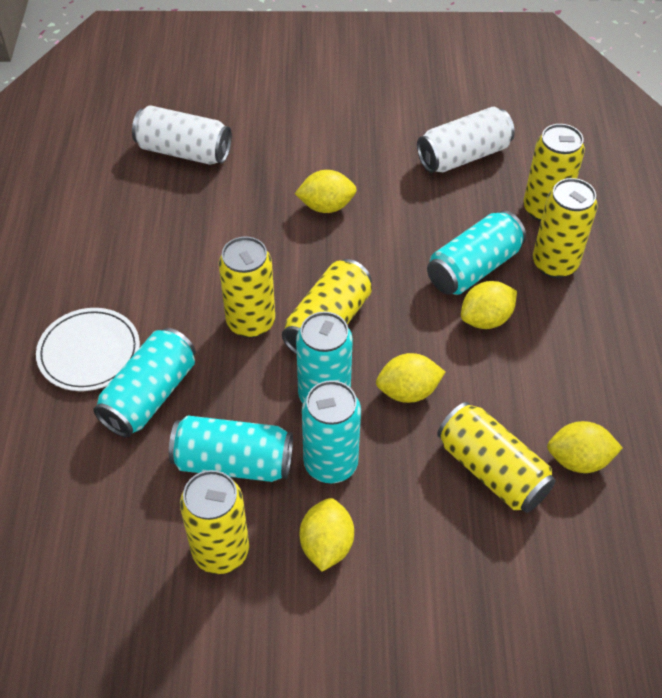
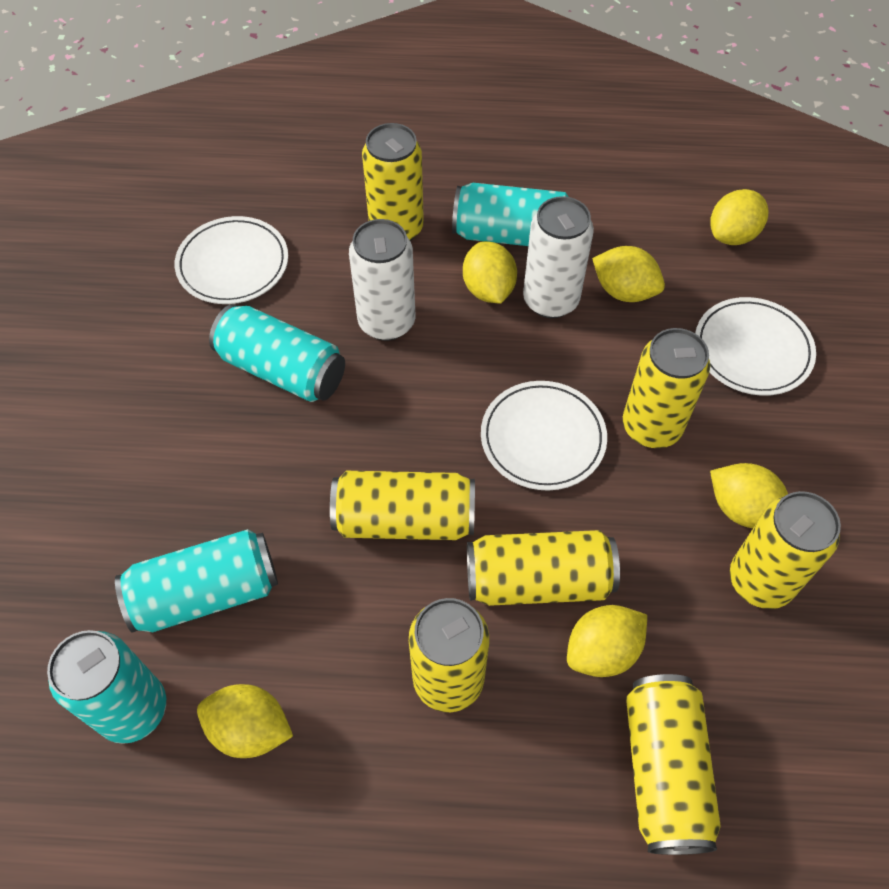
turquoise can: 5 -> 4
white plate: 1 -> 3
yellow can: 6 -> 7
yellow lemon: 5 -> 6

